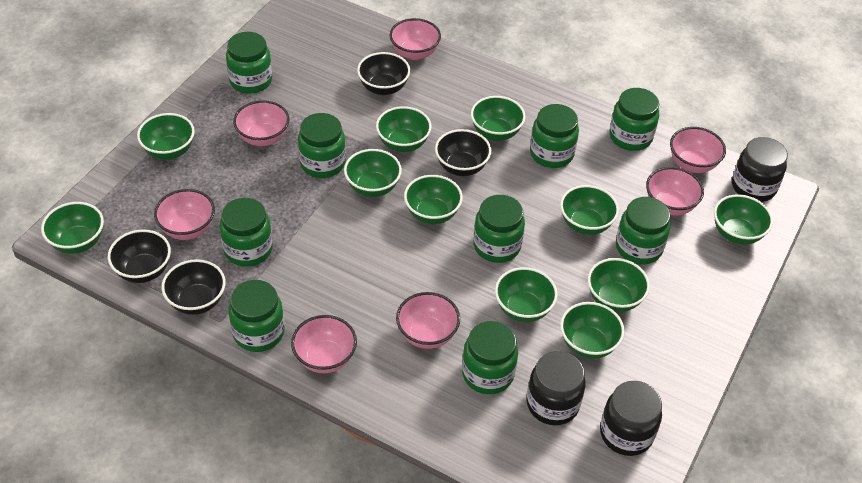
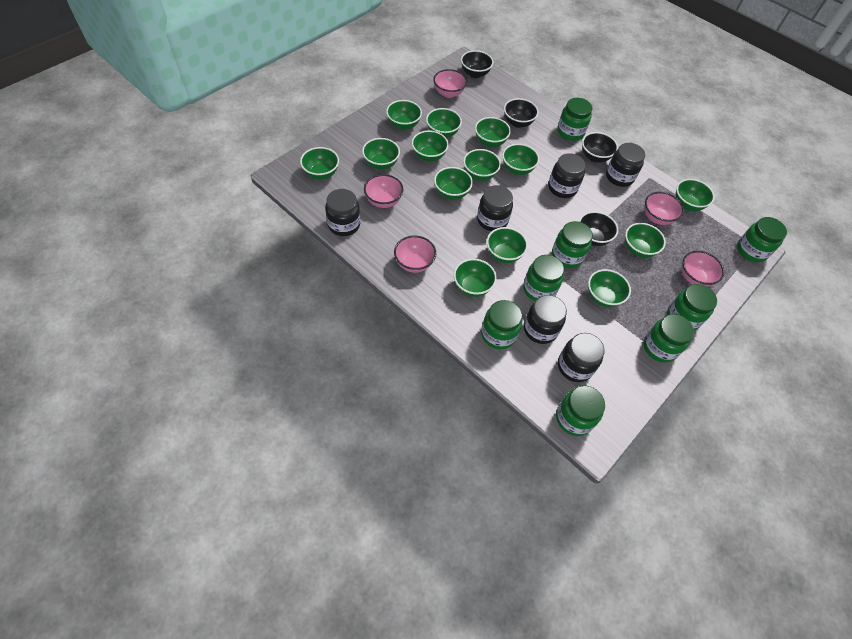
black jar: 3 -> 6
green bowl: 11 -> 14
green jar: 9 -> 8
pink bowl: 7 -> 5

